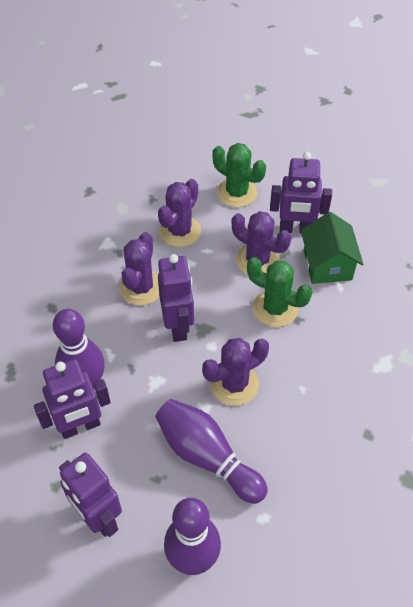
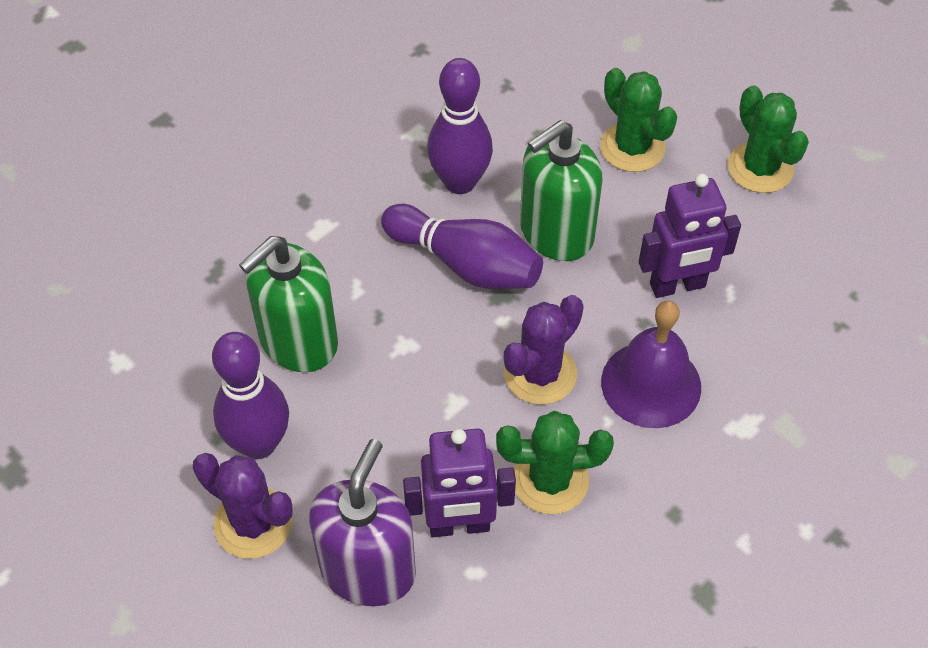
green cactus: 2 -> 3
green house: 1 -> 0
green soap dispenser: 0 -> 2
purple bell: 0 -> 1
purple cactus: 4 -> 2
purple robot: 4 -> 2
purple soap dispenser: 0 -> 1

